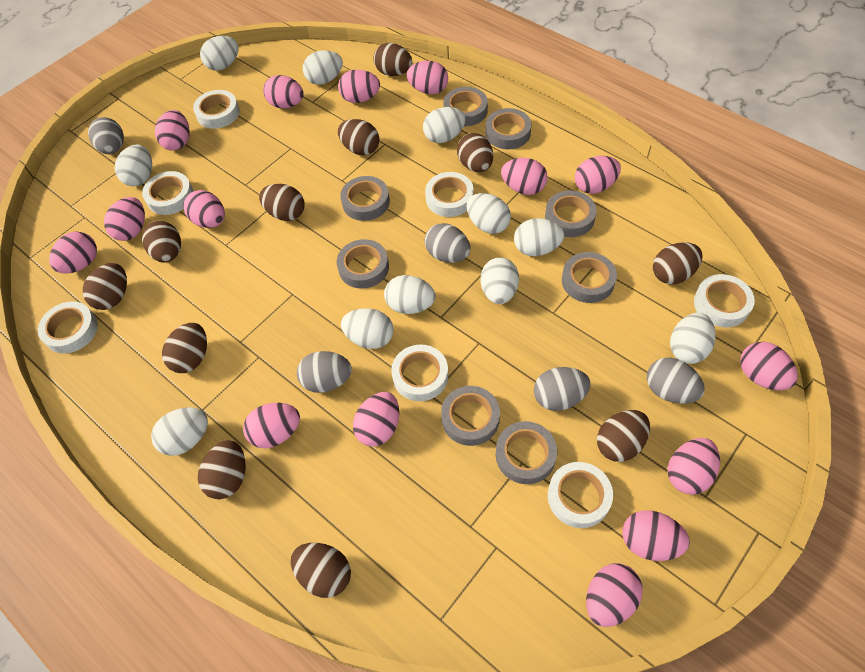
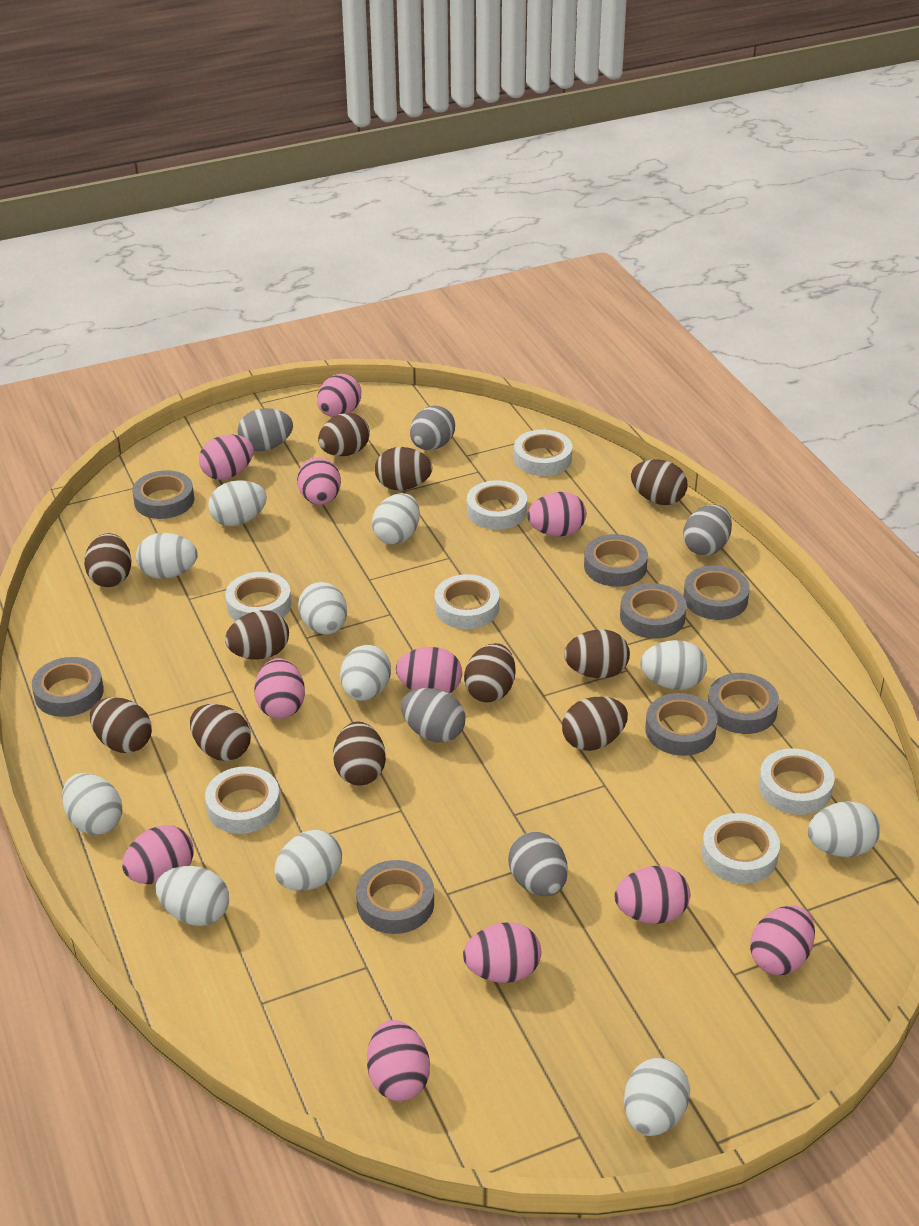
pink egg: 15 -> 11

